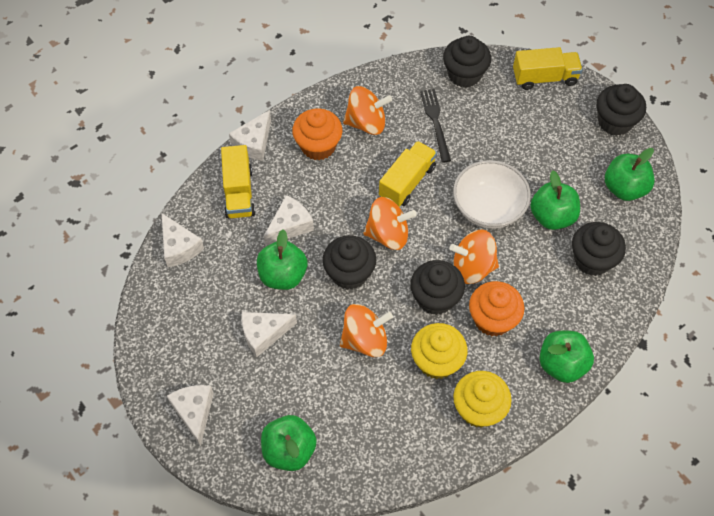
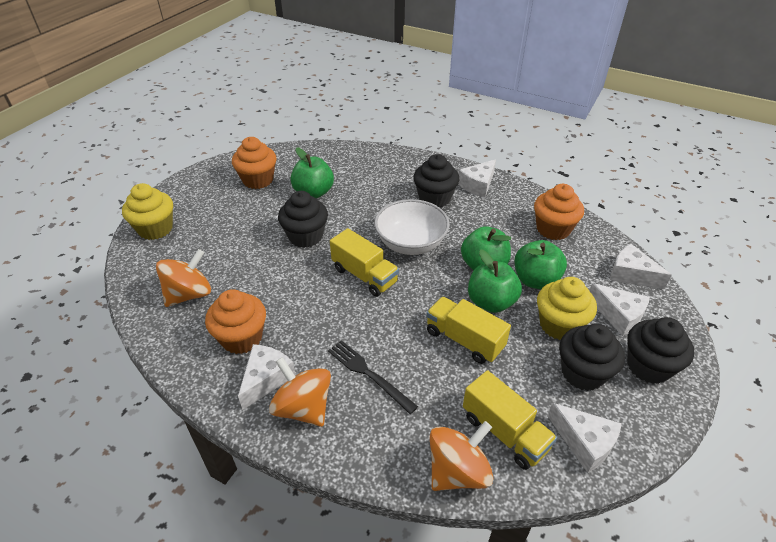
black cupcake: 5 -> 4
green apple: 5 -> 4
orange cupcake: 2 -> 3
orange spinning top: 4 -> 3

